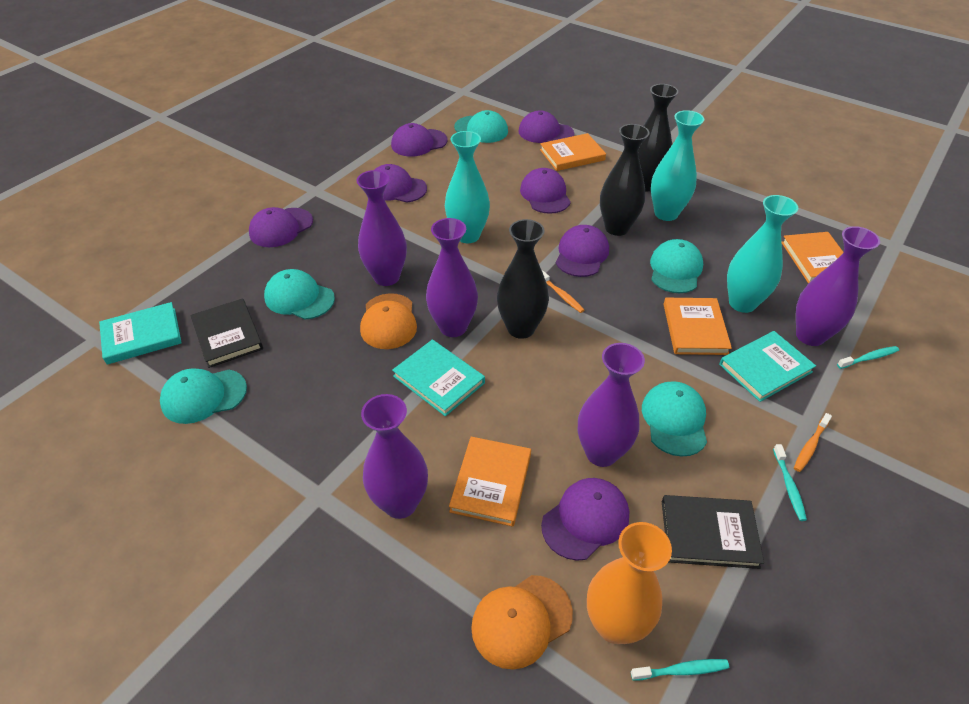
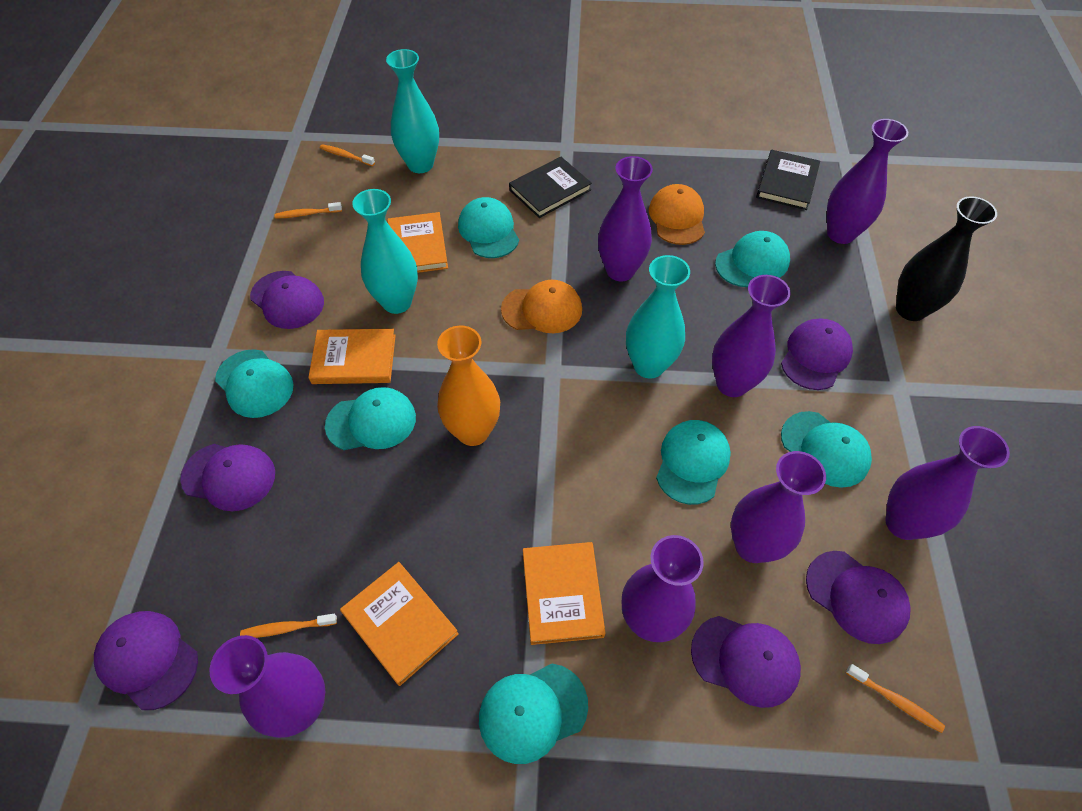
black vase: 3 -> 1
orange toothbrush: 2 -> 4
purple cap: 7 -> 6
purple vase: 5 -> 7
turquoise book: 3 -> 0
turquoise cap: 5 -> 7
turquoise toothbrush: 3 -> 0

